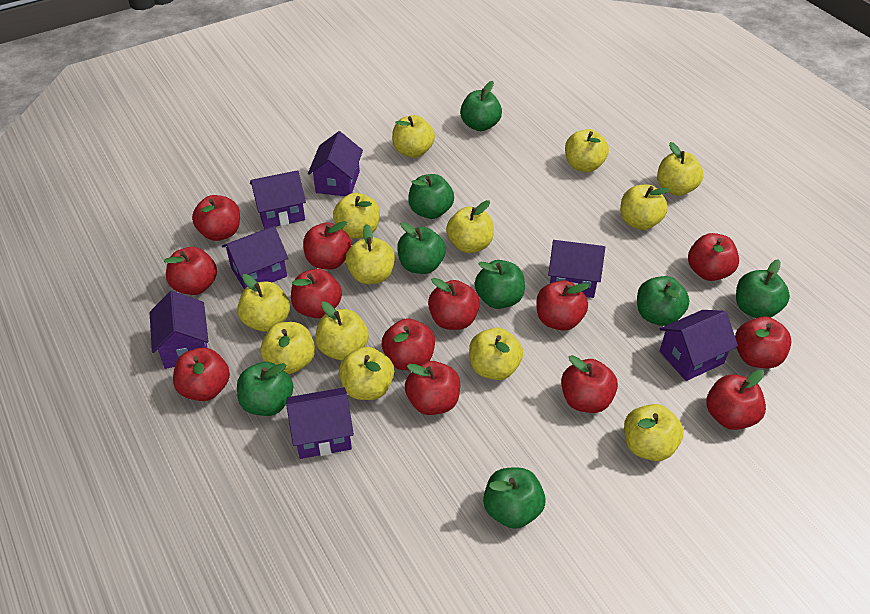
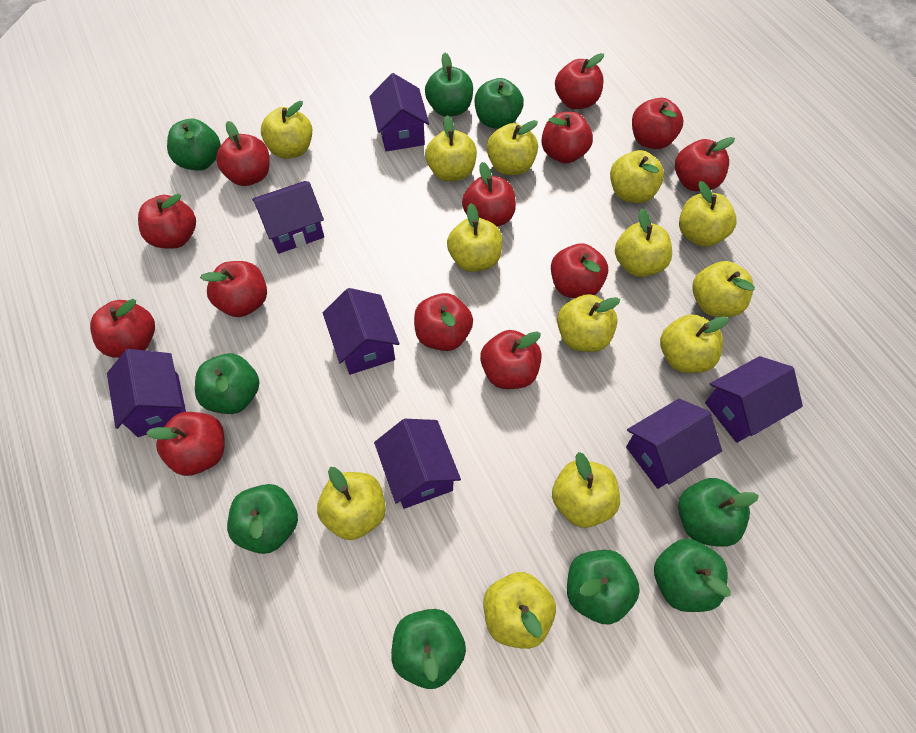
green apple: 8 -> 9

